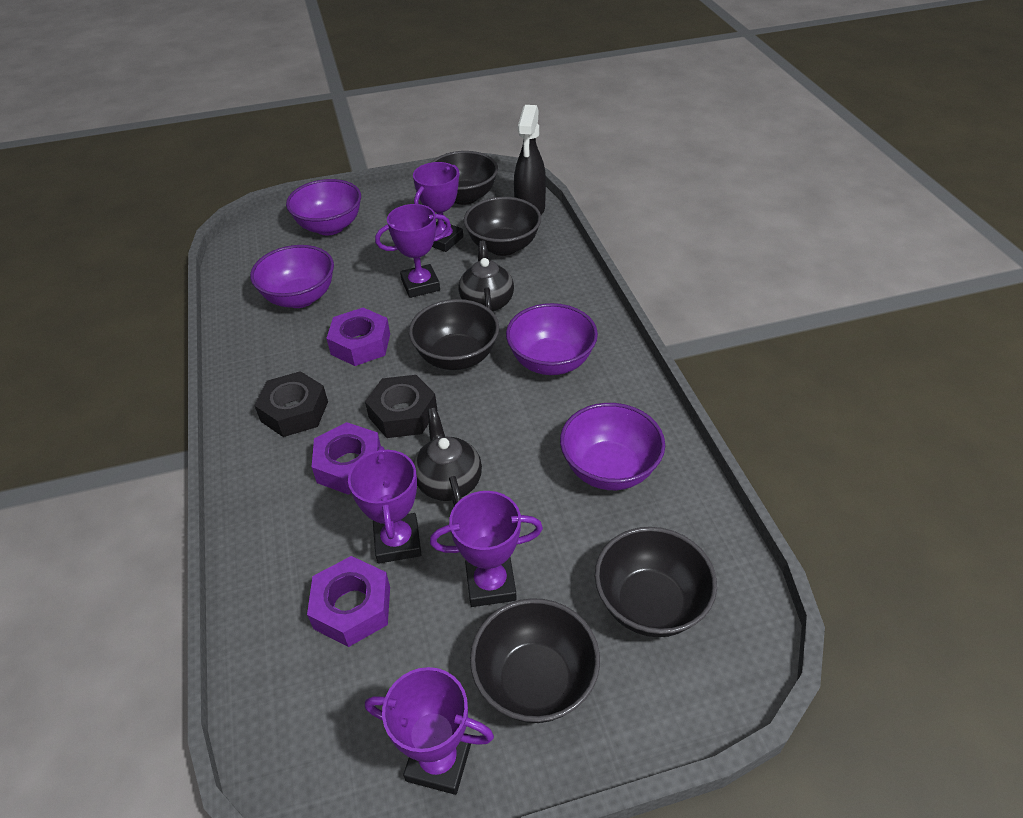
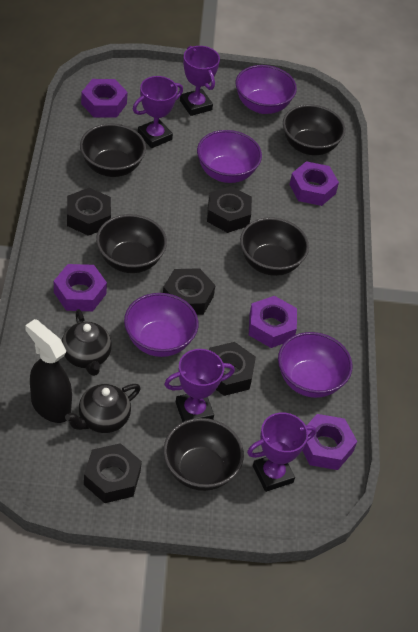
black nut: 2 -> 5
purple nut: 3 -> 5
purple trophy: 5 -> 4

